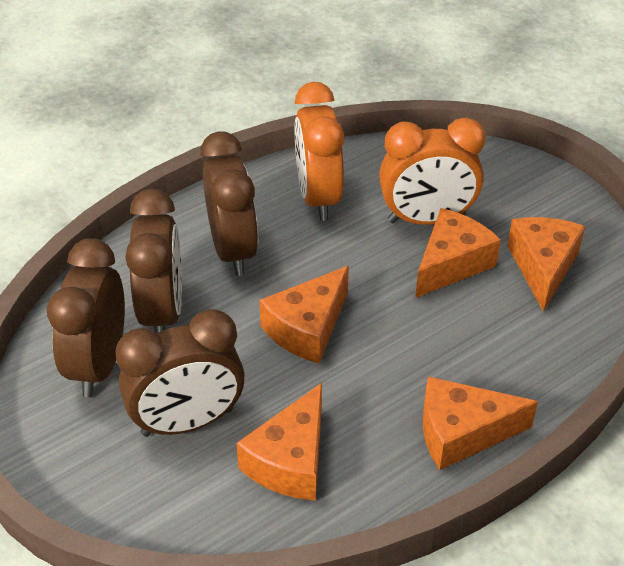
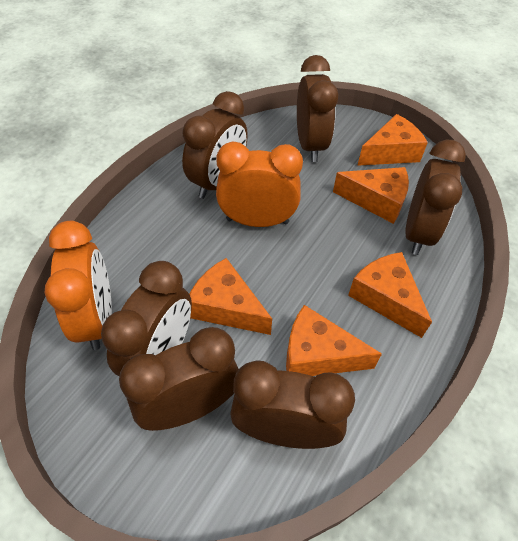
brown clock: 4 -> 6

